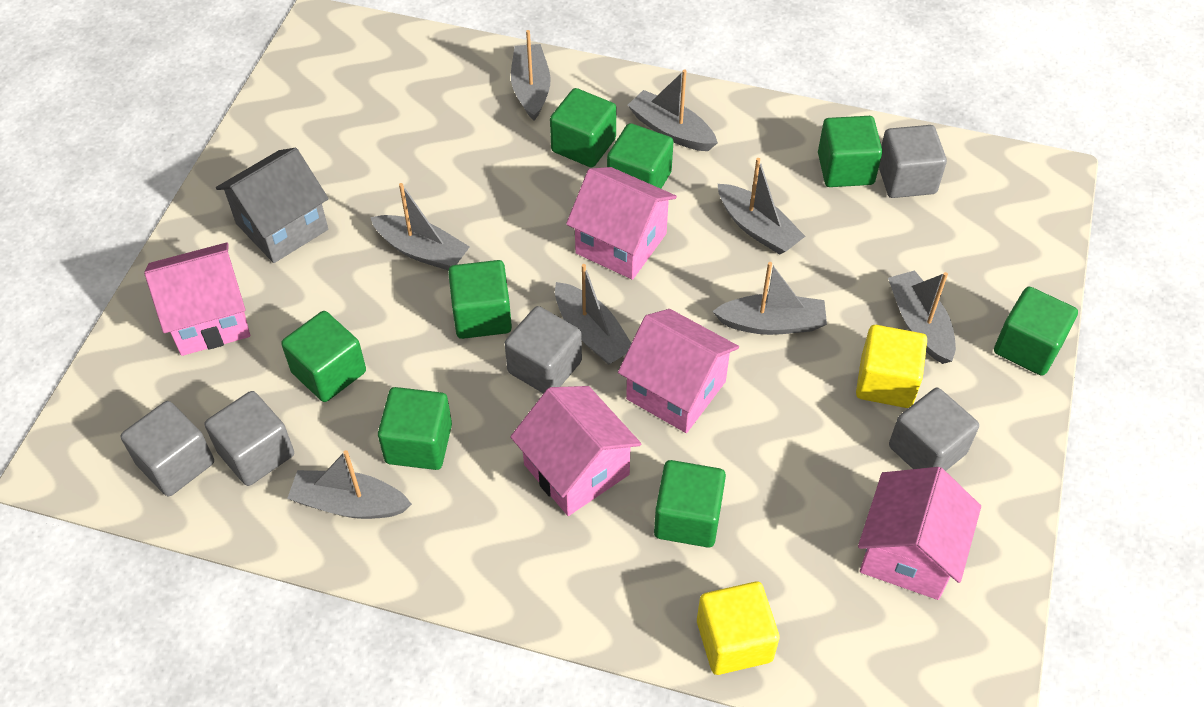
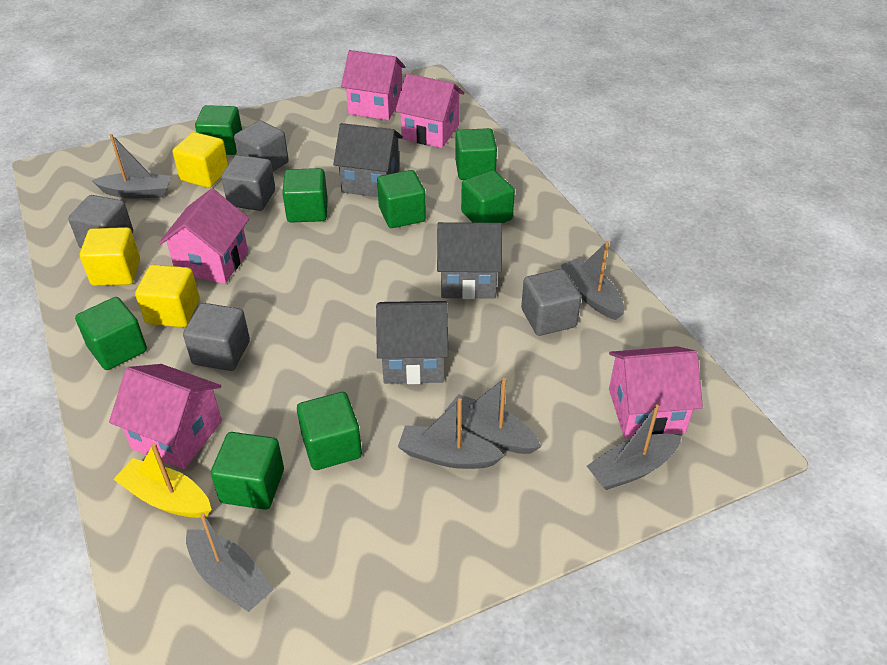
grey boat: 8 -> 6
grey house: 1 -> 3
yellow boat: 0 -> 1
yellow cube: 2 -> 3

